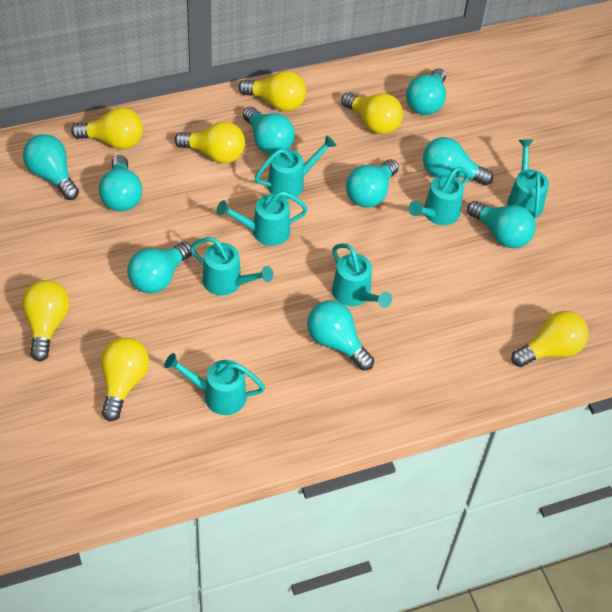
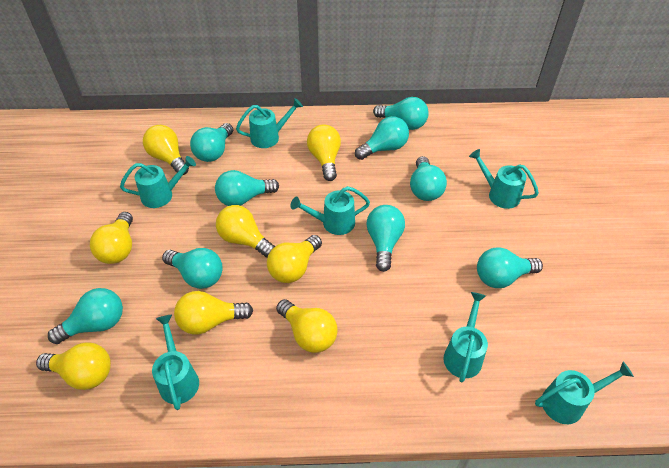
yellow light bulb: 7 -> 8

